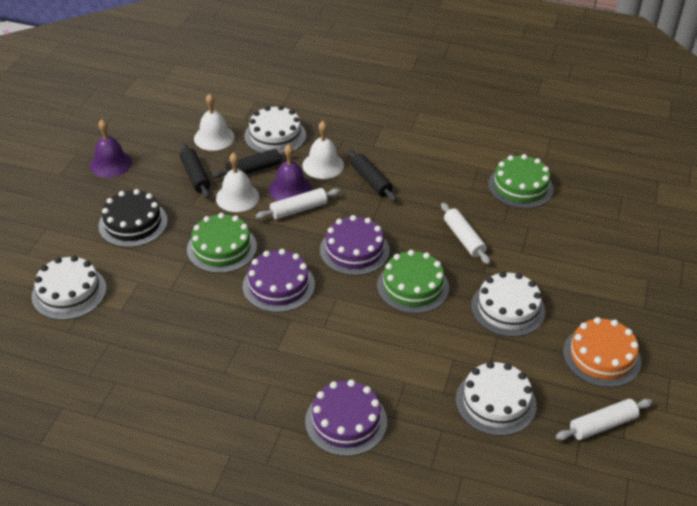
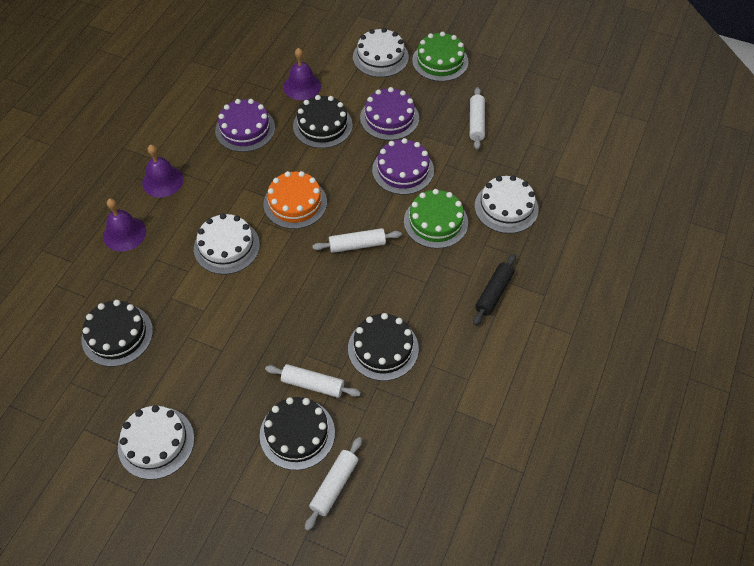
black cake: 1 -> 4
black rolling pin: 3 -> 1
green cake: 3 -> 2
purple bell: 2 -> 3
white bell: 3 -> 0
white rolling pin: 3 -> 4

